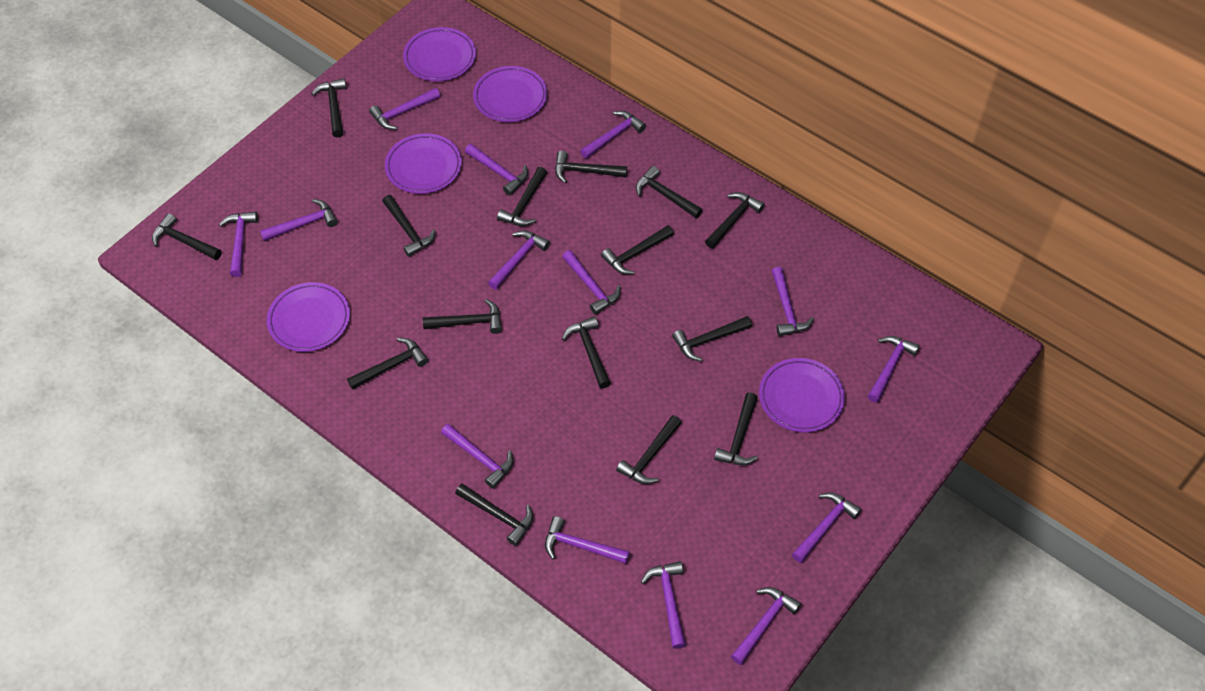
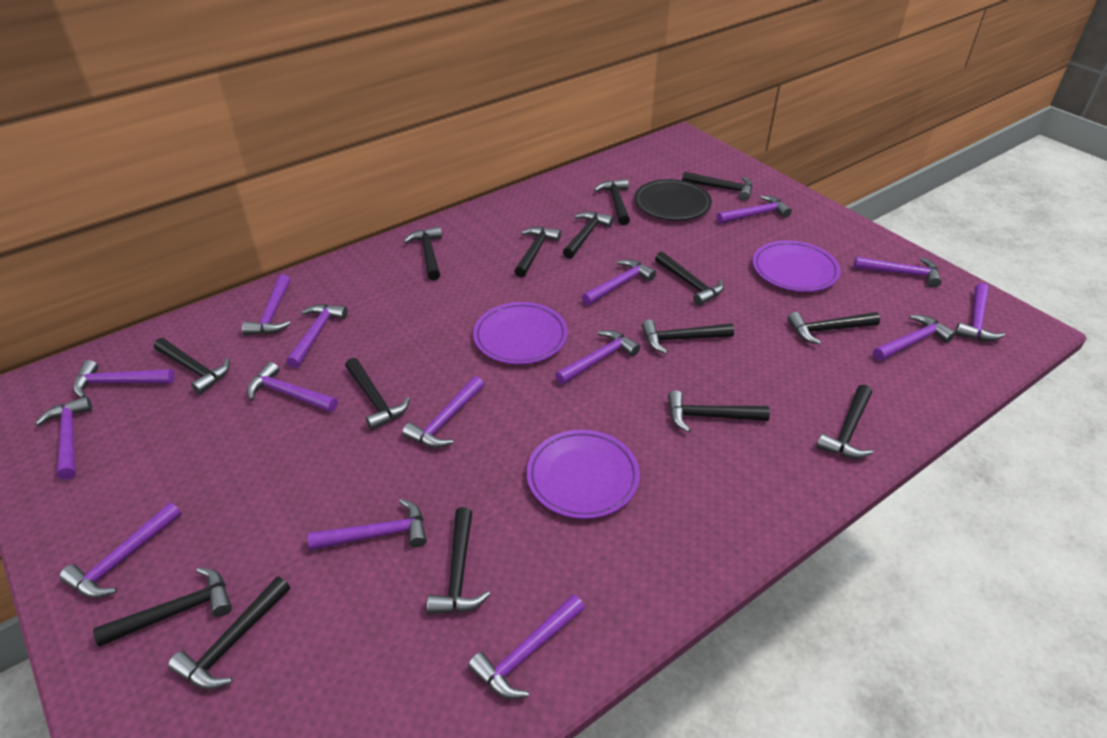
black plate: 0 -> 1
purple hammer: 14 -> 15
purple plate: 5 -> 3

